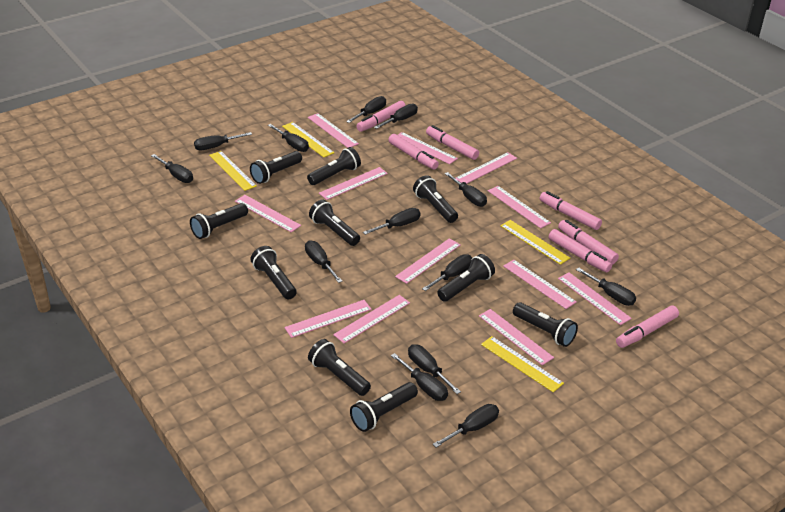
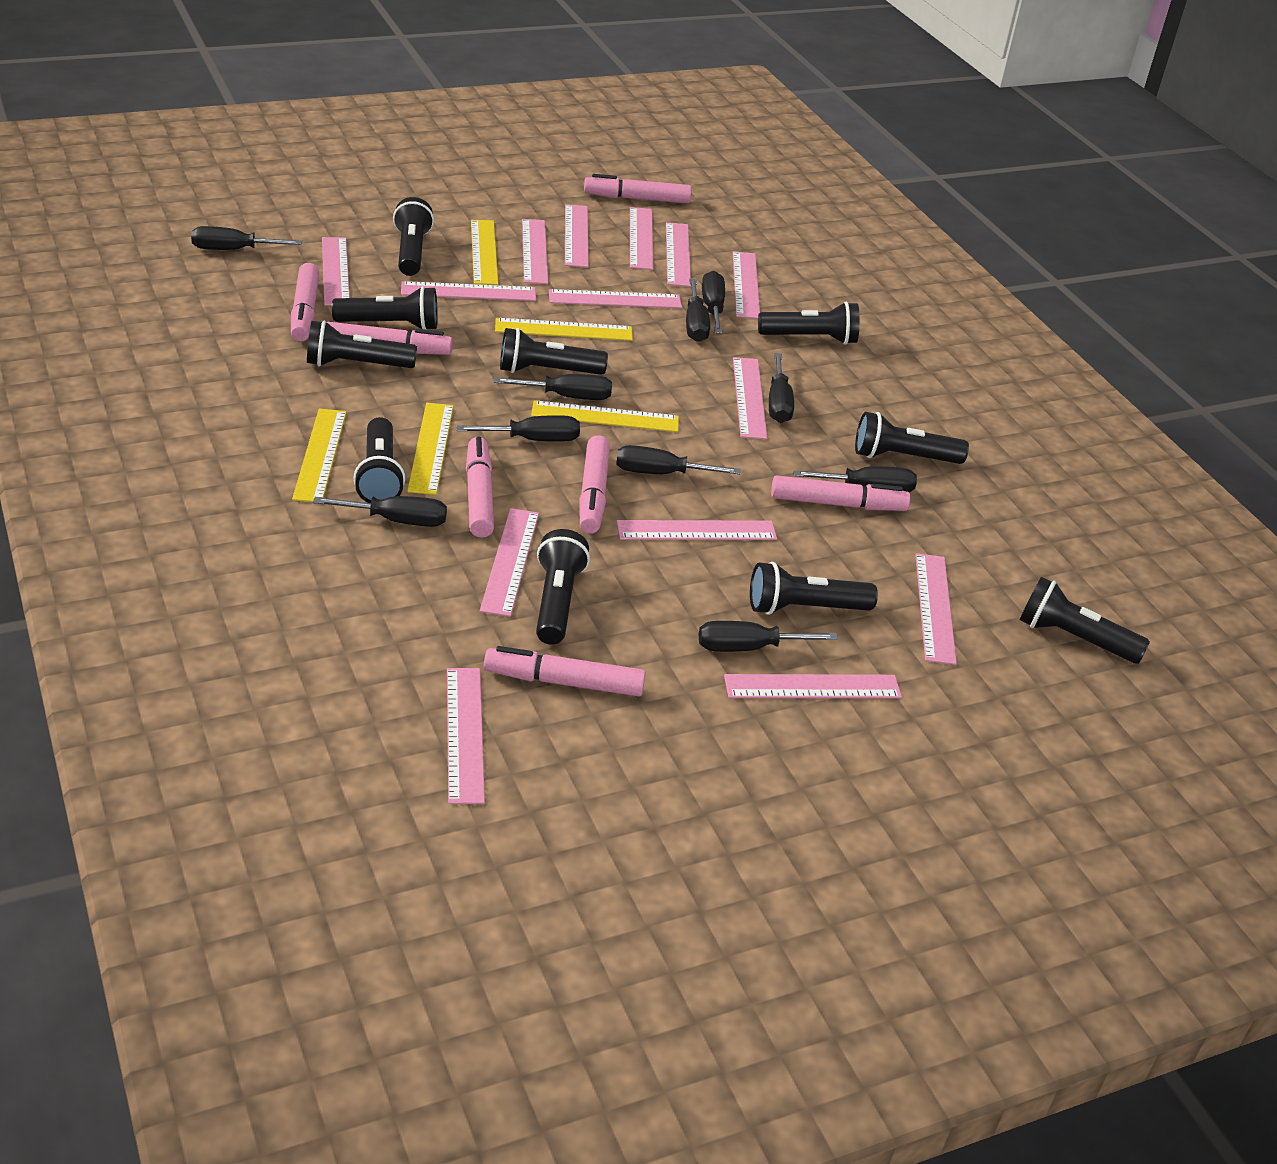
black screwdriver: 13 -> 10
pink ruler: 12 -> 14
yellow ruler: 4 -> 5

